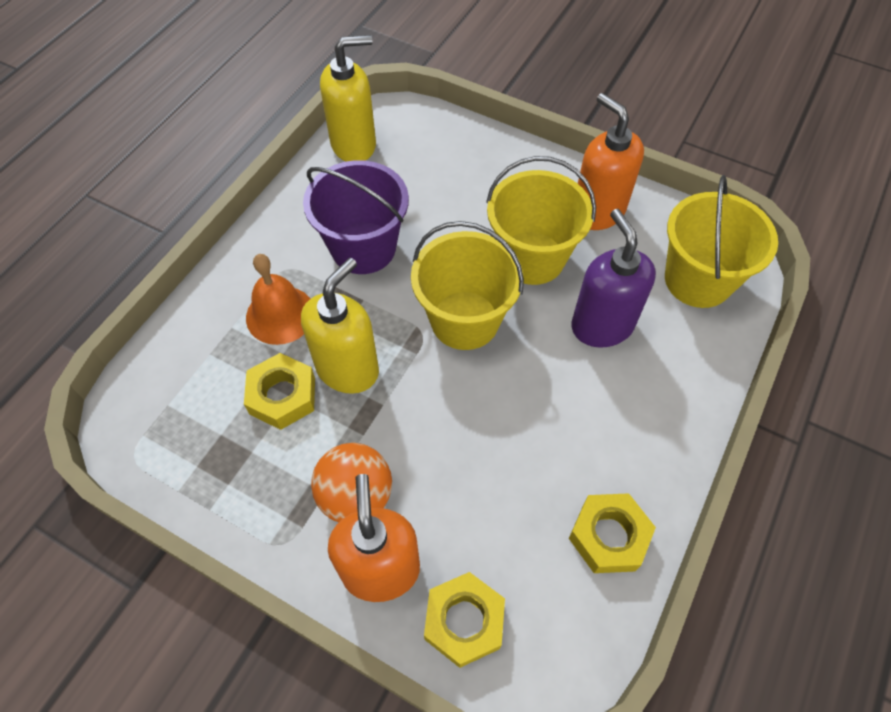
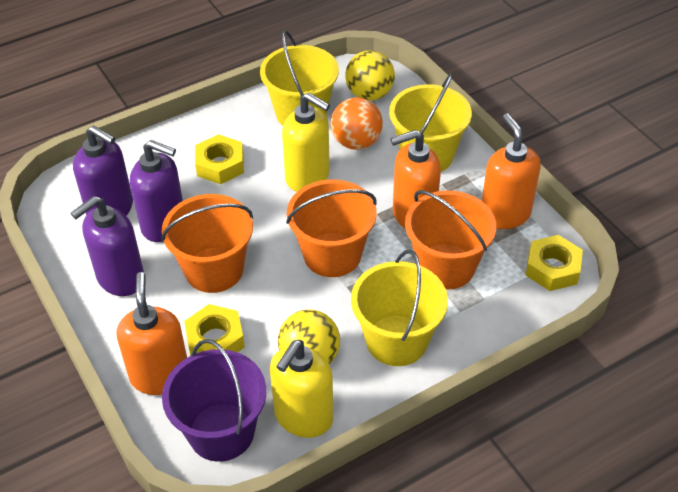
orange bell: 1 -> 0
orange bucket: 0 -> 3
orange soap dispenser: 2 -> 3
purple soap dispenser: 1 -> 3
yellow ball: 0 -> 2

